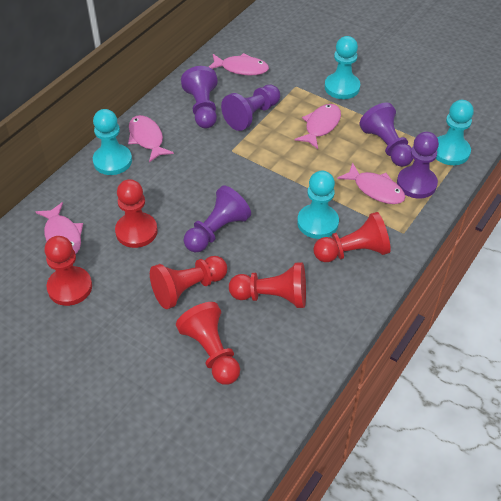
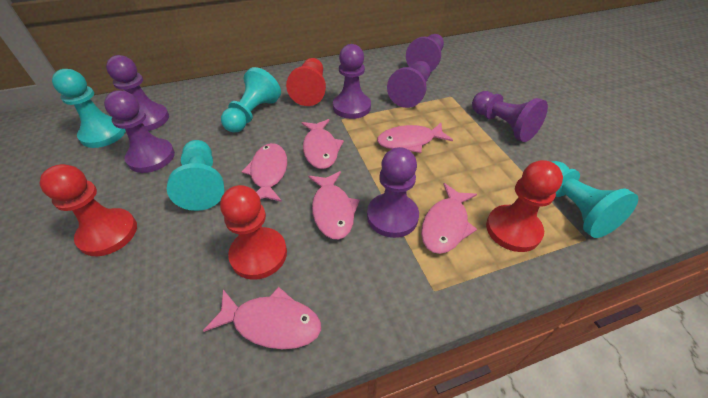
pink fish: 5 -> 6
purple pawn: 5 -> 7
red pawn: 6 -> 4

